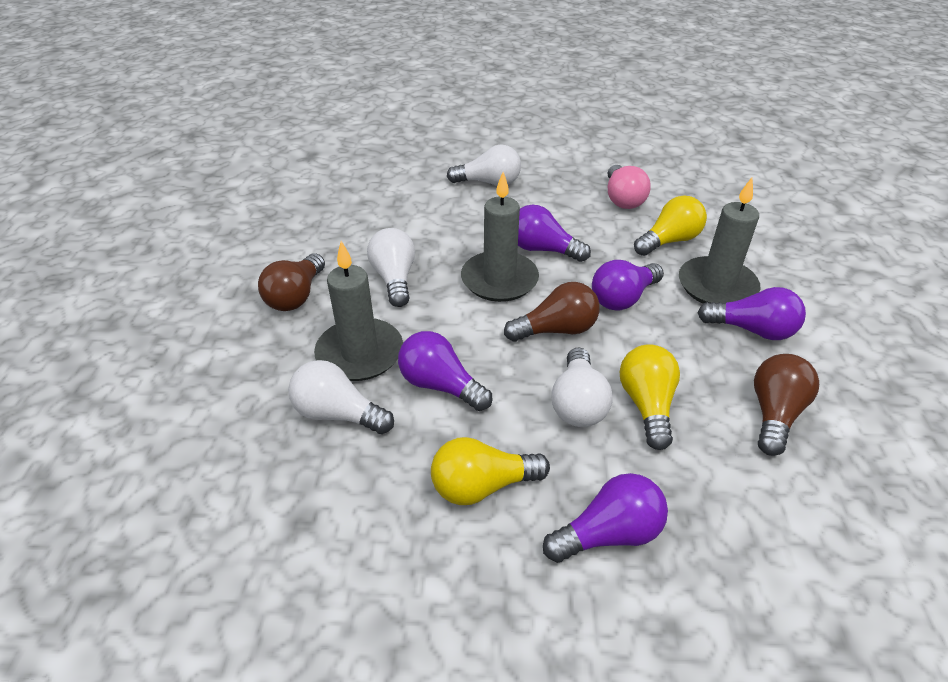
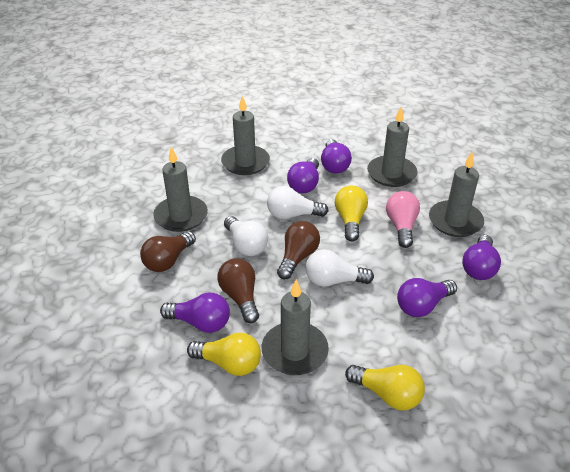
grey candle: 3 -> 5
white light bulb: 4 -> 3

